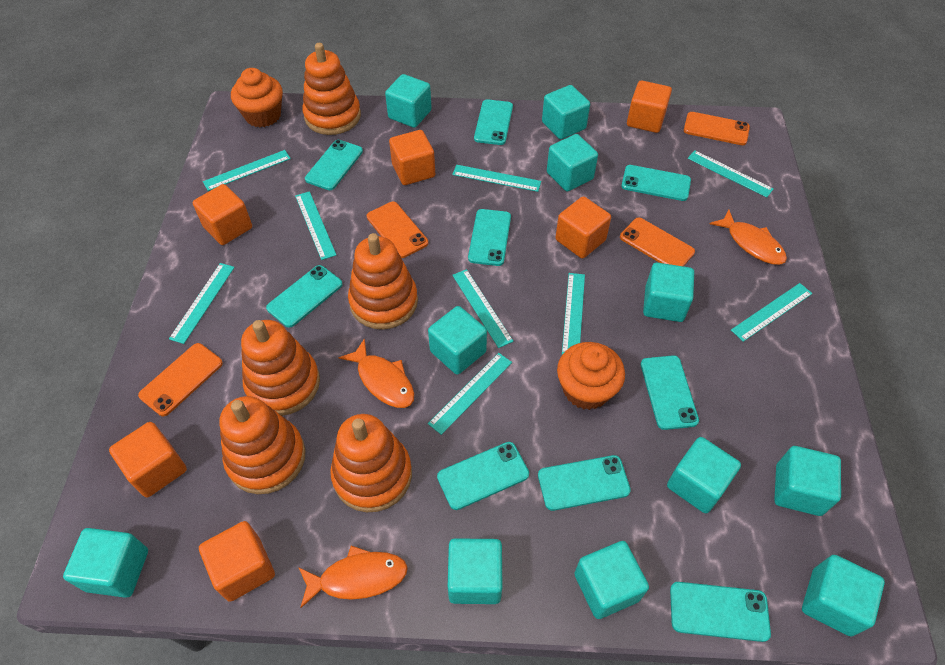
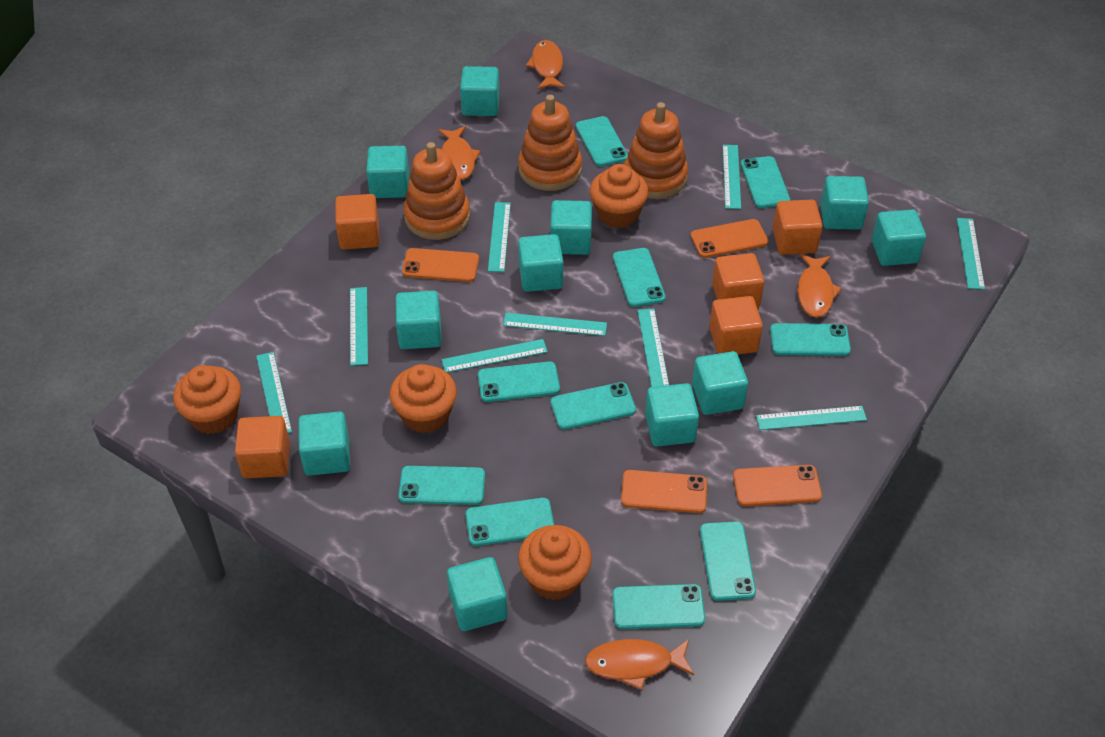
orange cube: 6 -> 5
orange cupcake: 2 -> 4
orange fish: 3 -> 4
orange stacking toy: 5 -> 3
turquoise phone: 9 -> 10

